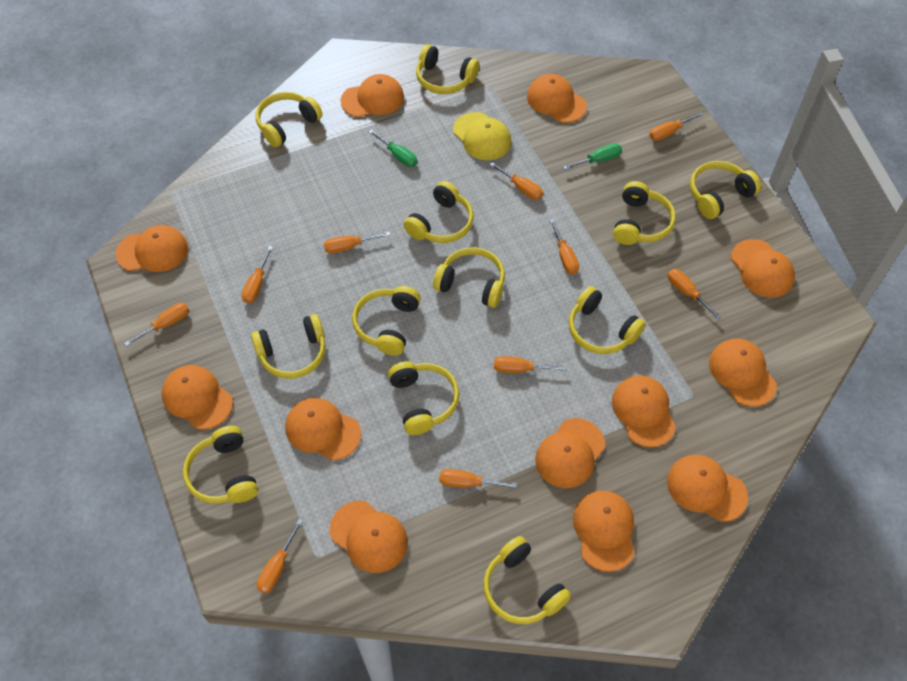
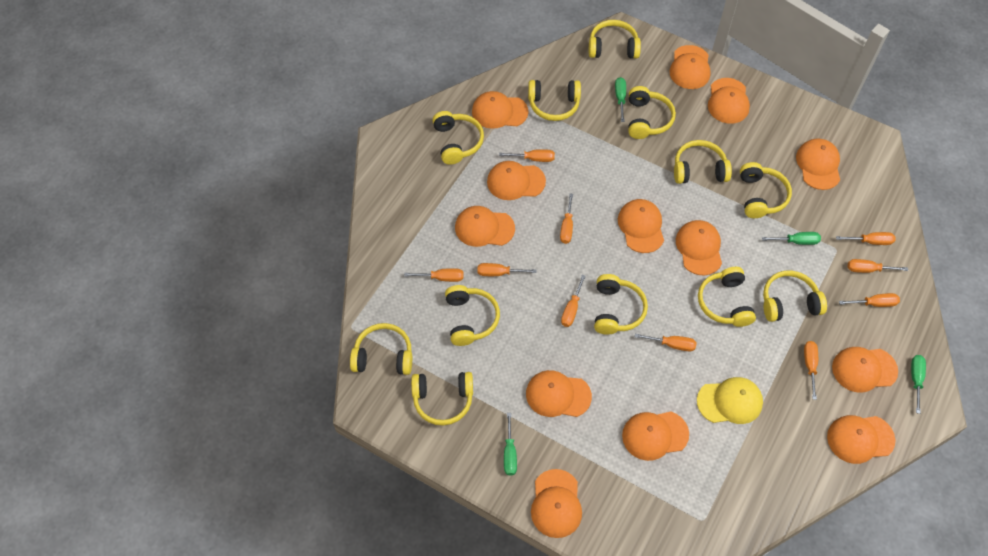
green screwdriver: 2 -> 4
orange cap: 12 -> 13

